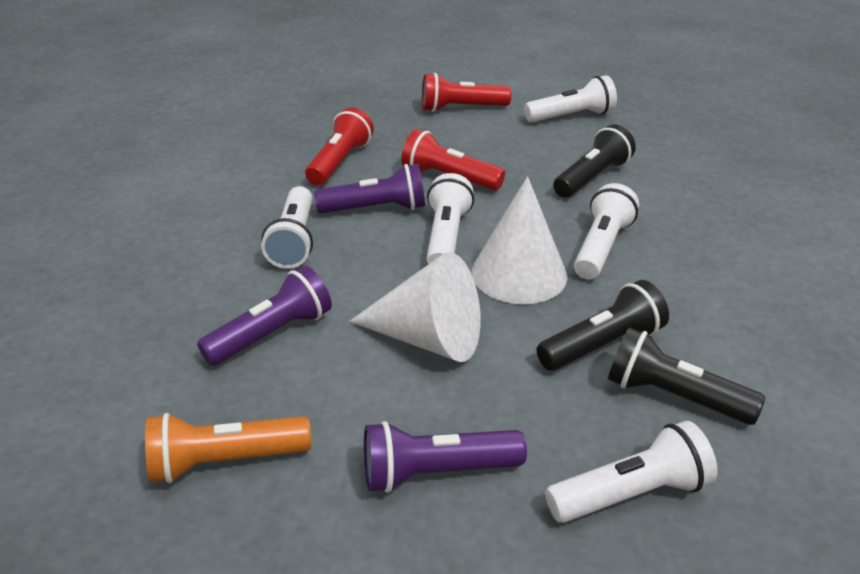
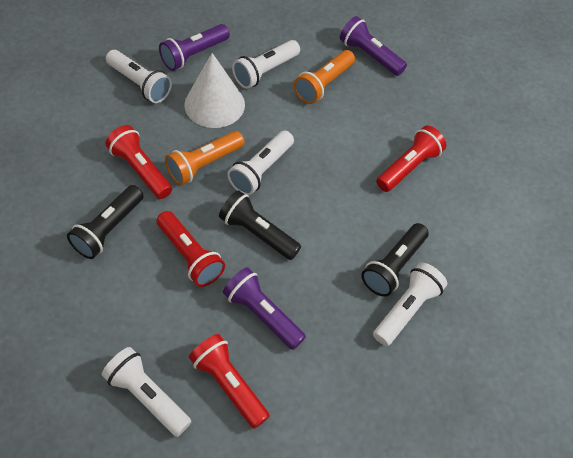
orange flashlight: 1 -> 2
red flashlight: 3 -> 4
white cone: 2 -> 1

